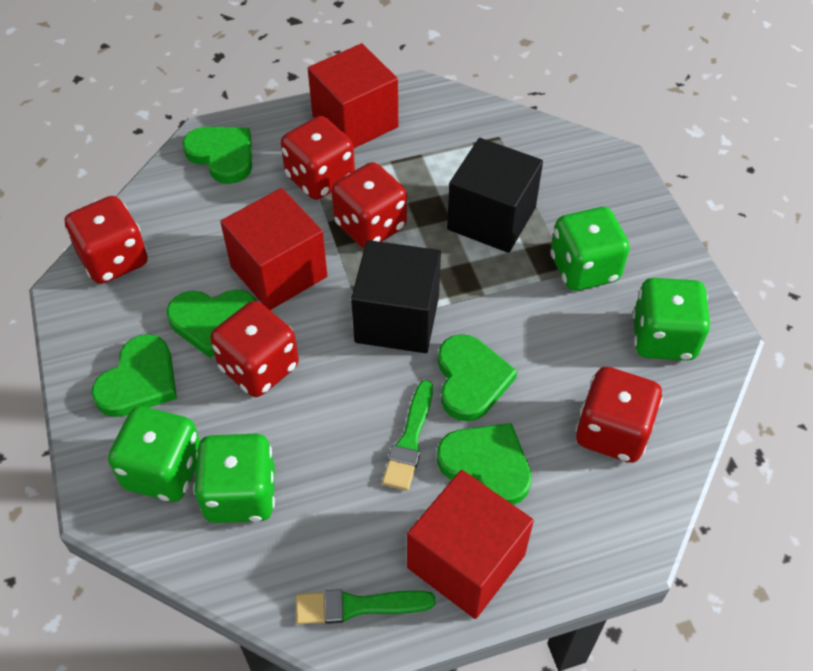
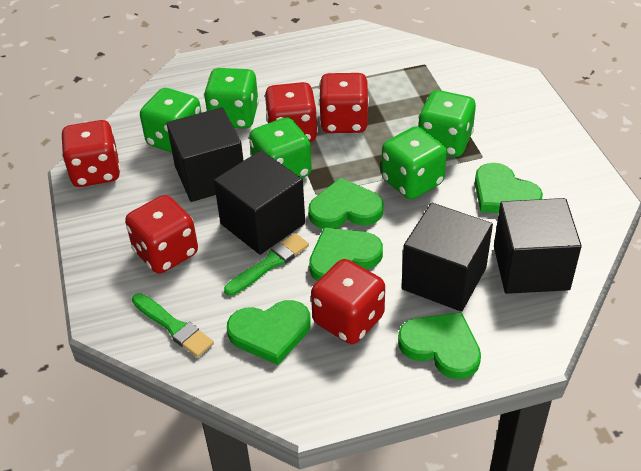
black cube: 2 -> 4
green dice: 4 -> 5
red cube: 3 -> 0

